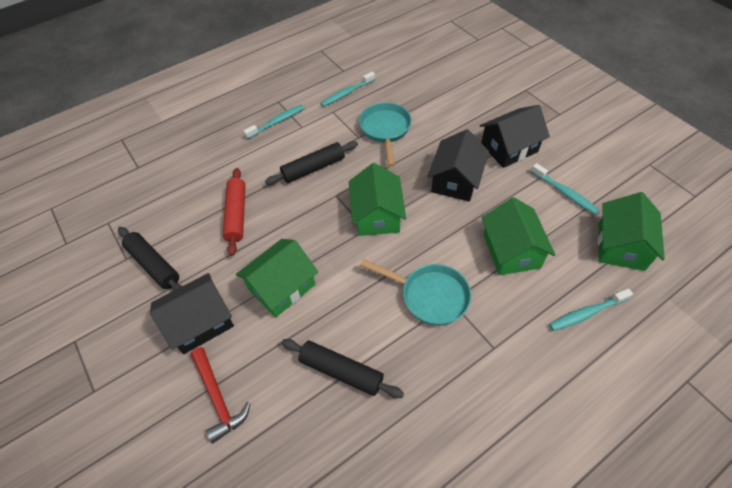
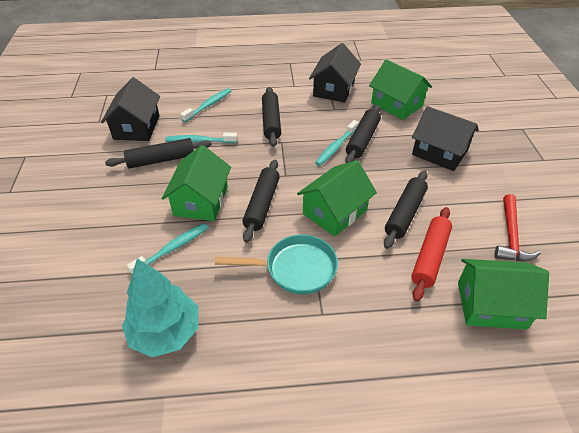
black rolling pin: 3 -> 5
turquoise pan: 2 -> 1
turquoise tree: 0 -> 1

